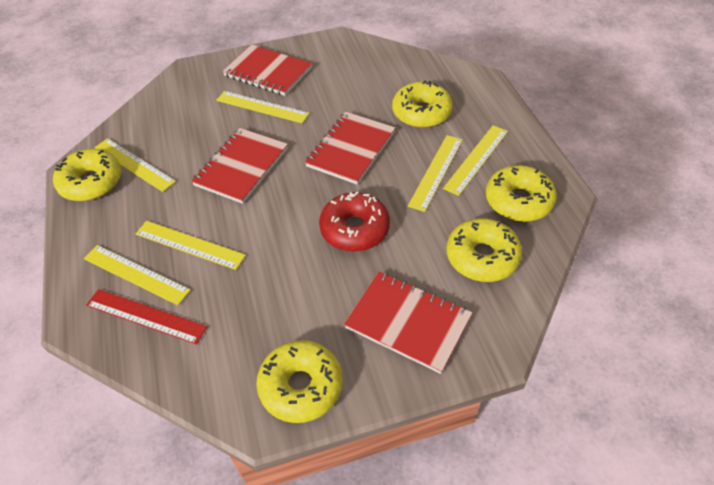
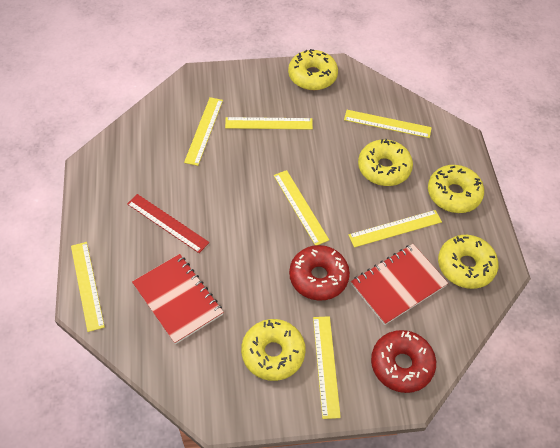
red donut: 1 -> 2
red notebook: 4 -> 2
yellow ruler: 6 -> 7

